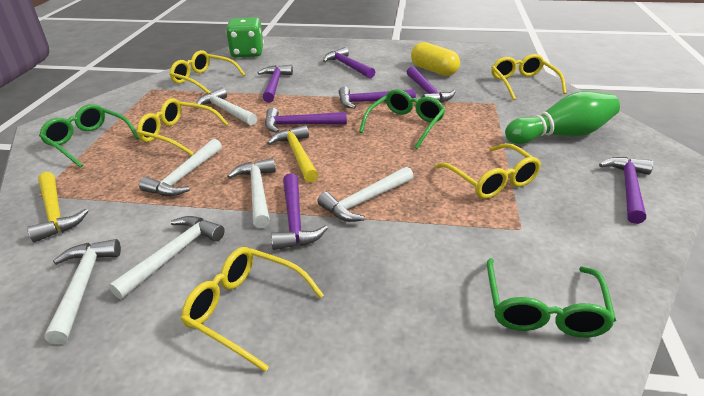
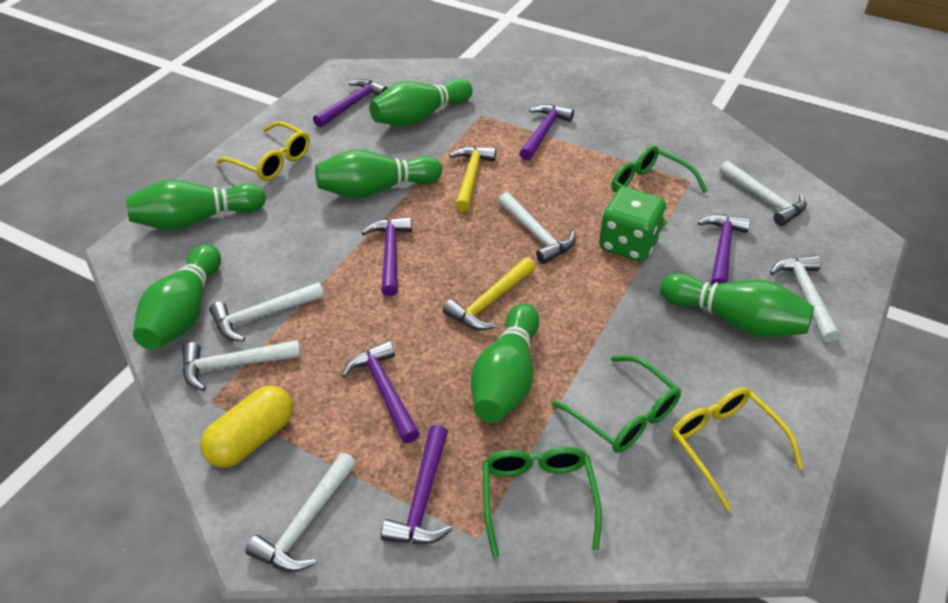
green bowling pin: 1 -> 6
purple hammer: 7 -> 6
yellow glasses: 5 -> 2

